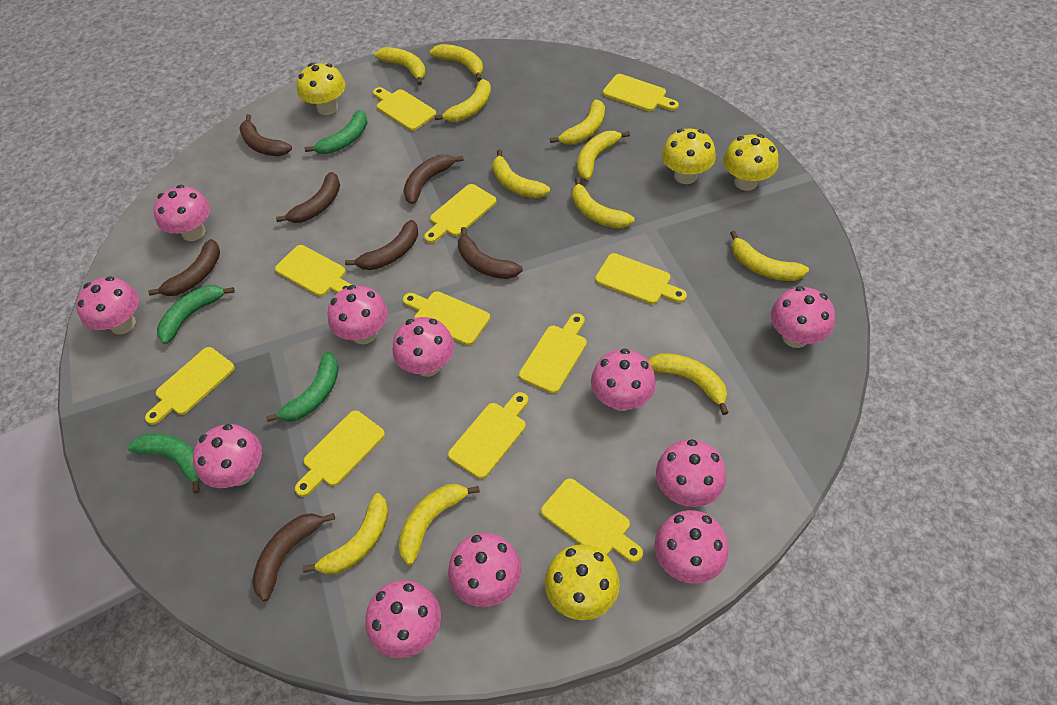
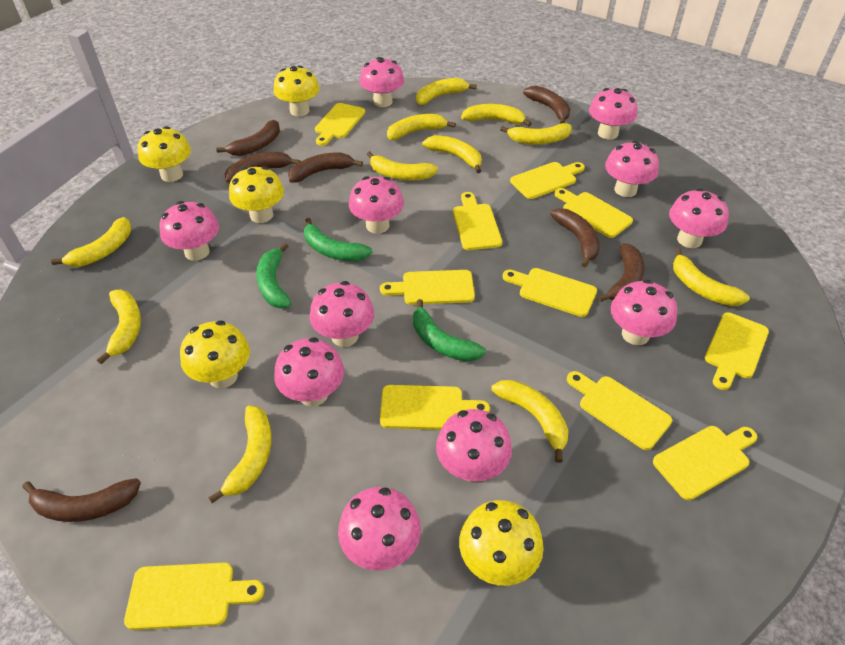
green banana: 4 -> 3
yellow mushroom: 4 -> 5

